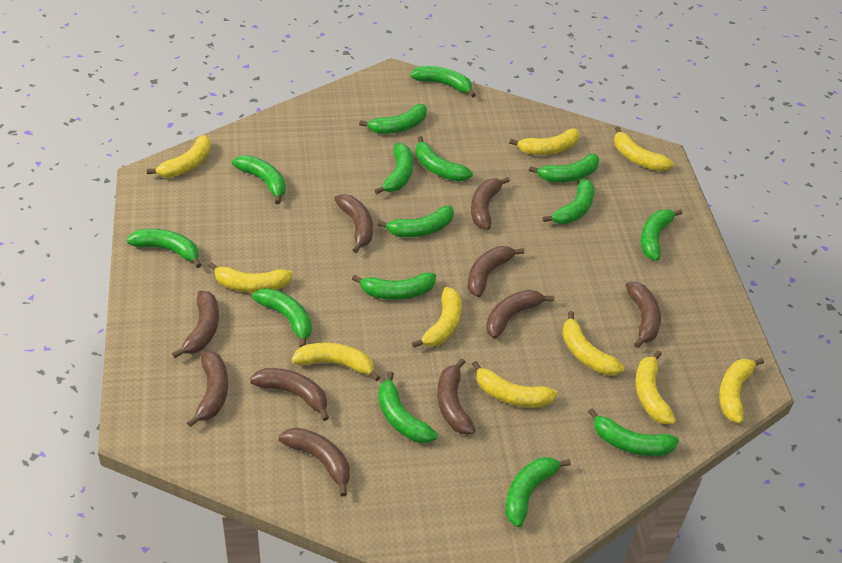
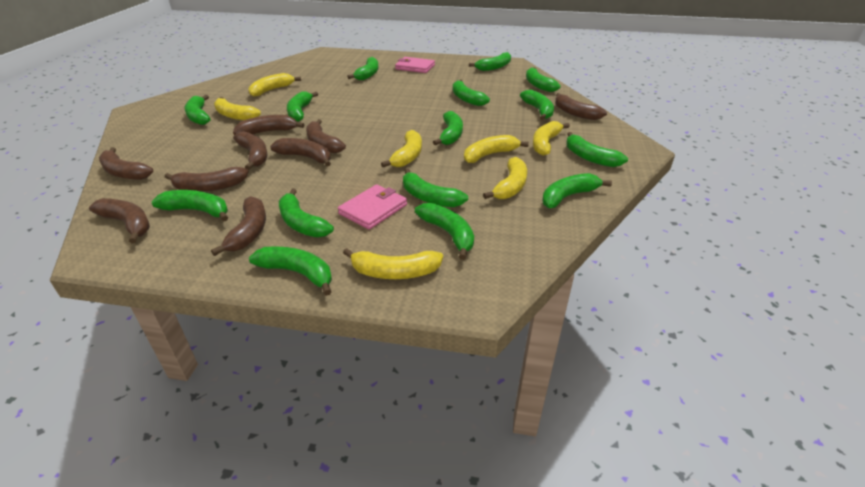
brown banana: 10 -> 9
pink wallet: 0 -> 2
yellow banana: 10 -> 7

